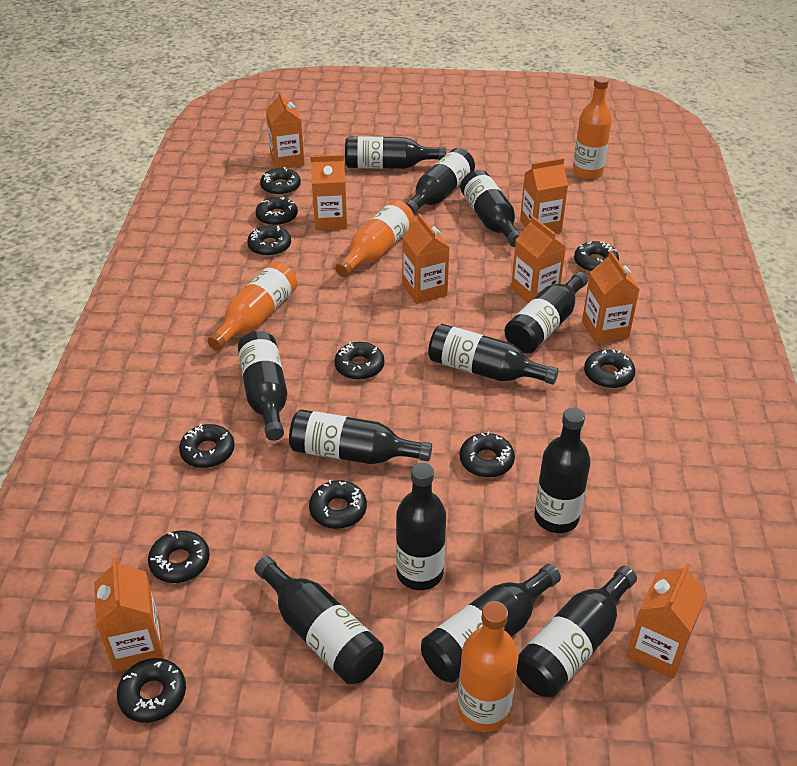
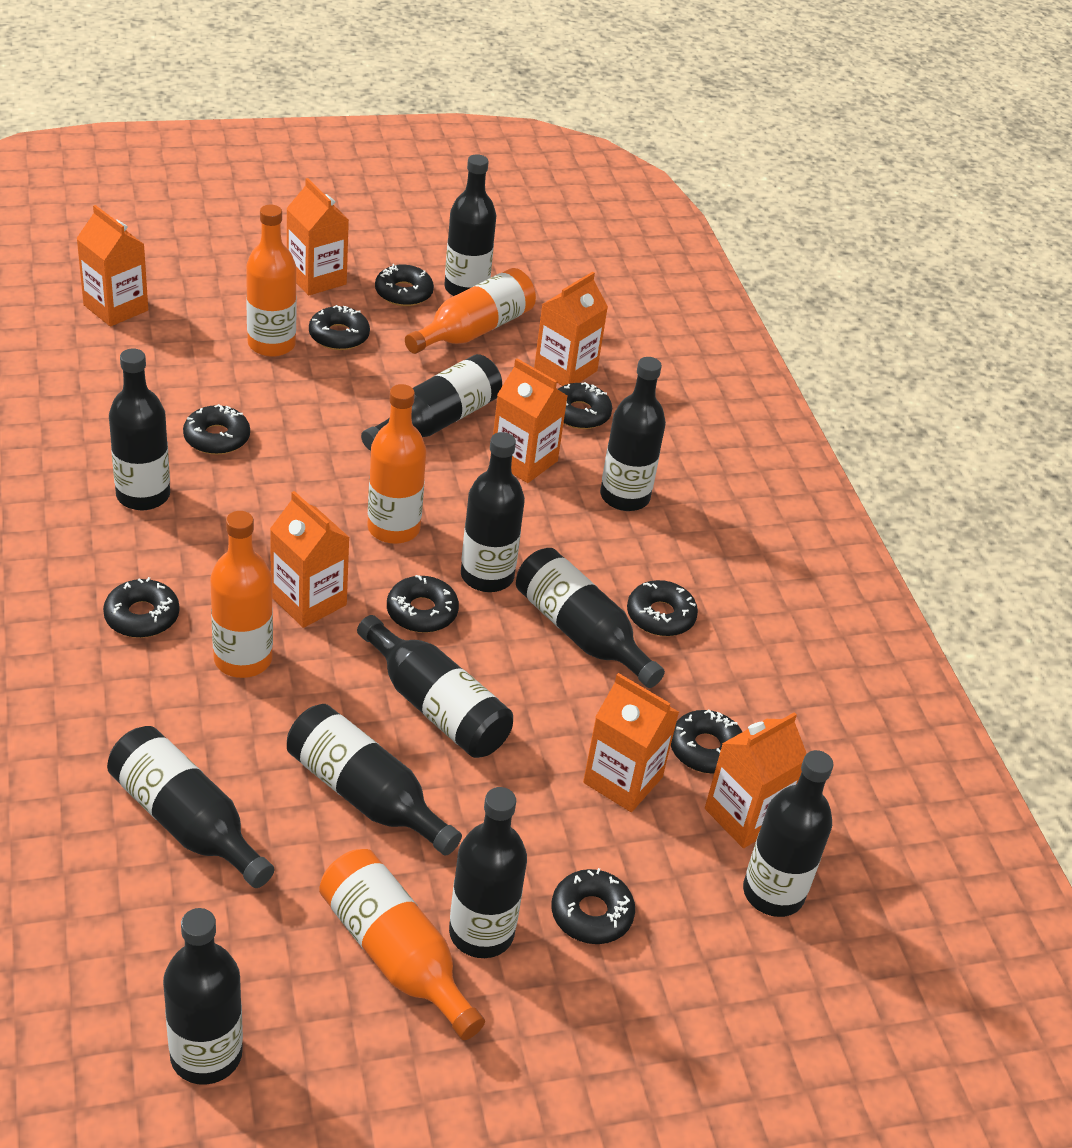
black donut: 11 -> 9
orange bottle: 4 -> 5
orange carton: 8 -> 7

